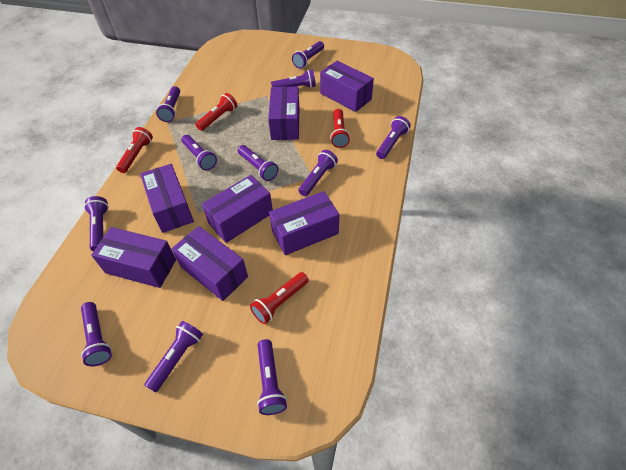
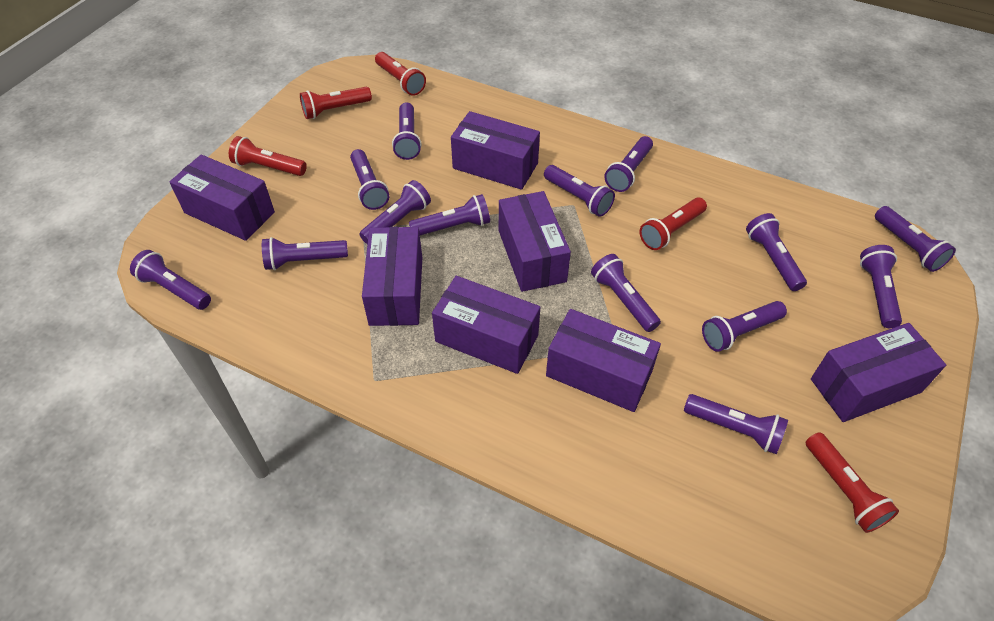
purple flashlight: 11 -> 14
red flashlight: 4 -> 5

